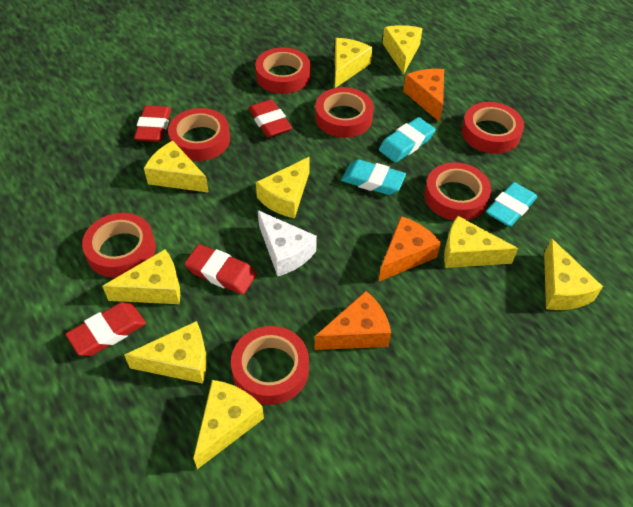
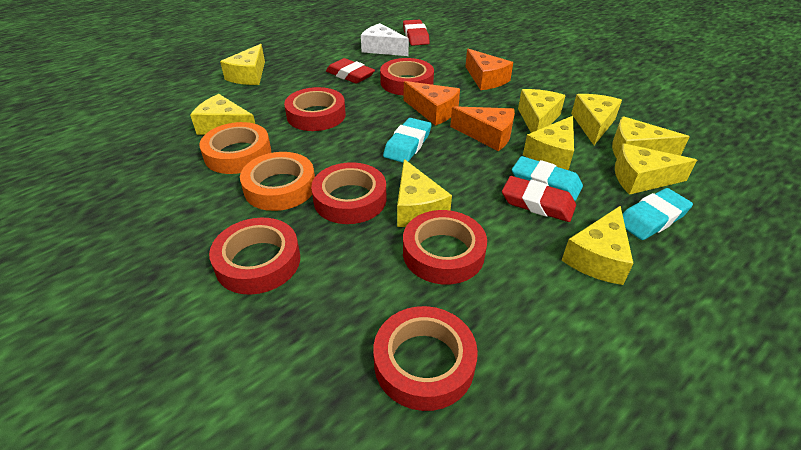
orange tape: 0 -> 2
red eraser: 4 -> 3
red tape: 7 -> 6

